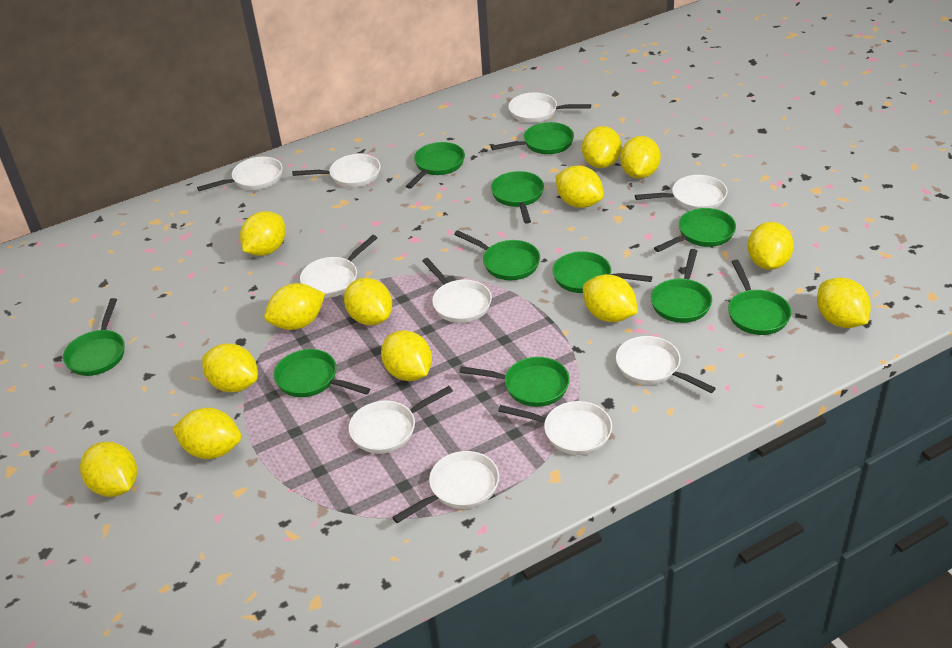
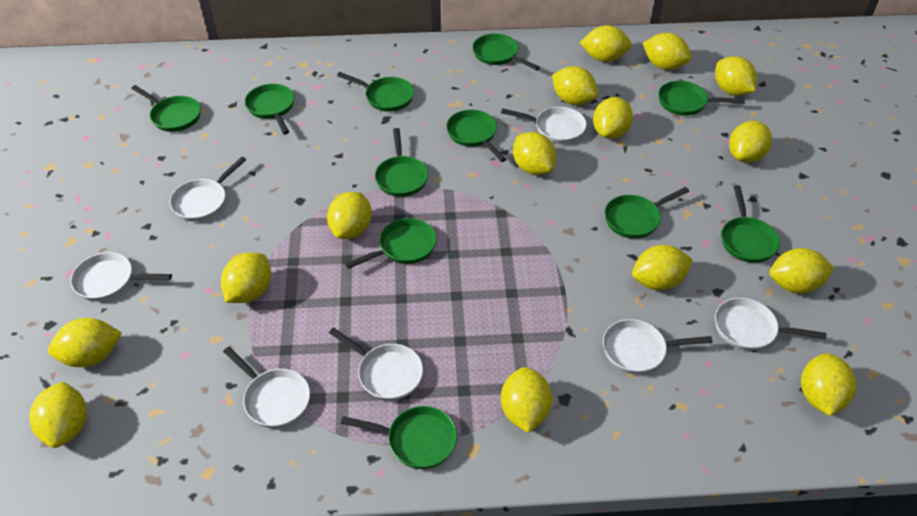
white pan: 10 -> 7
yellow lemon: 13 -> 15

